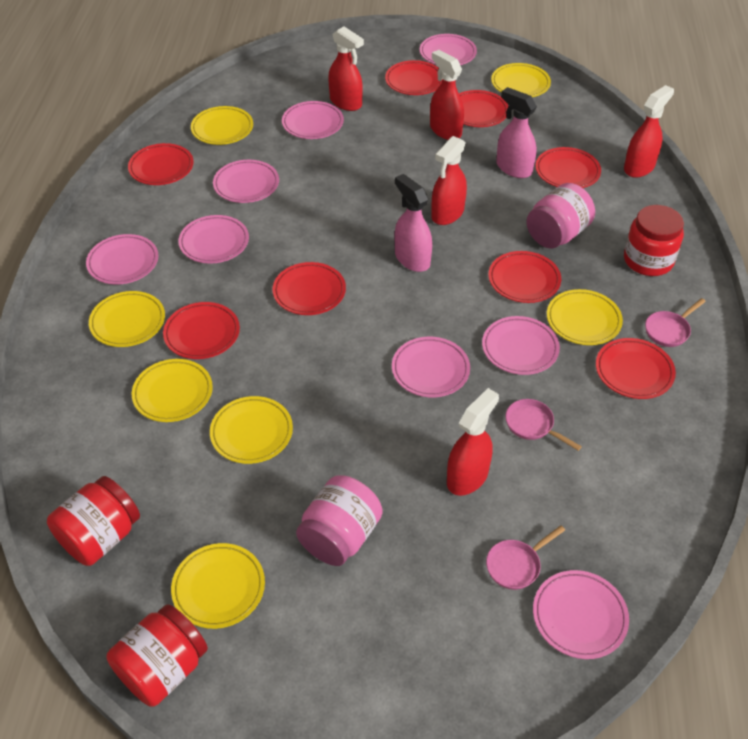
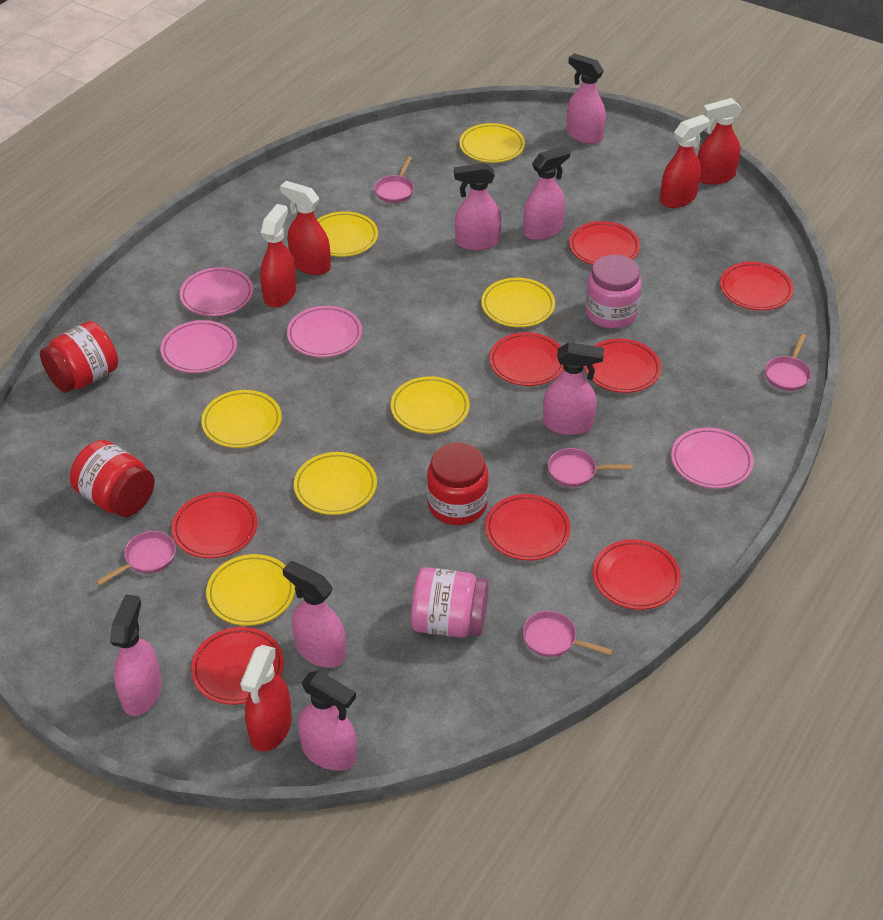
pink pan: 3 -> 5
pink plate: 8 -> 4
pink spray bottle: 2 -> 7

